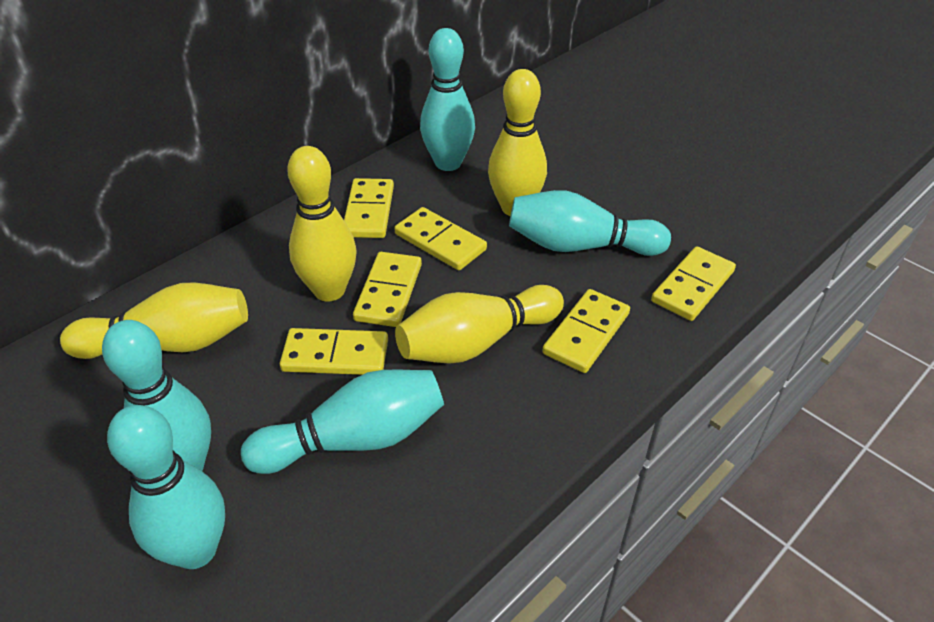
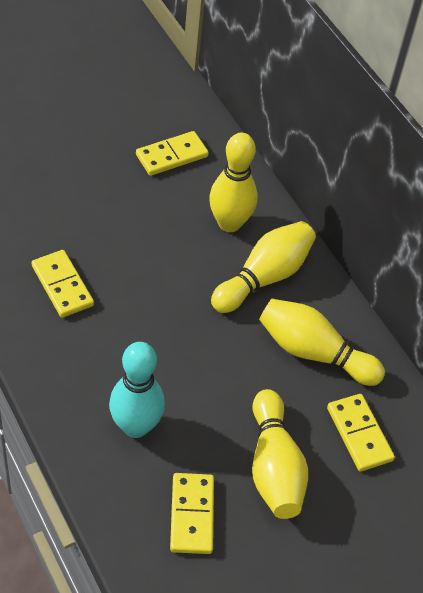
turquoise bowling pin: 5 -> 1
yellow domino: 6 -> 4

